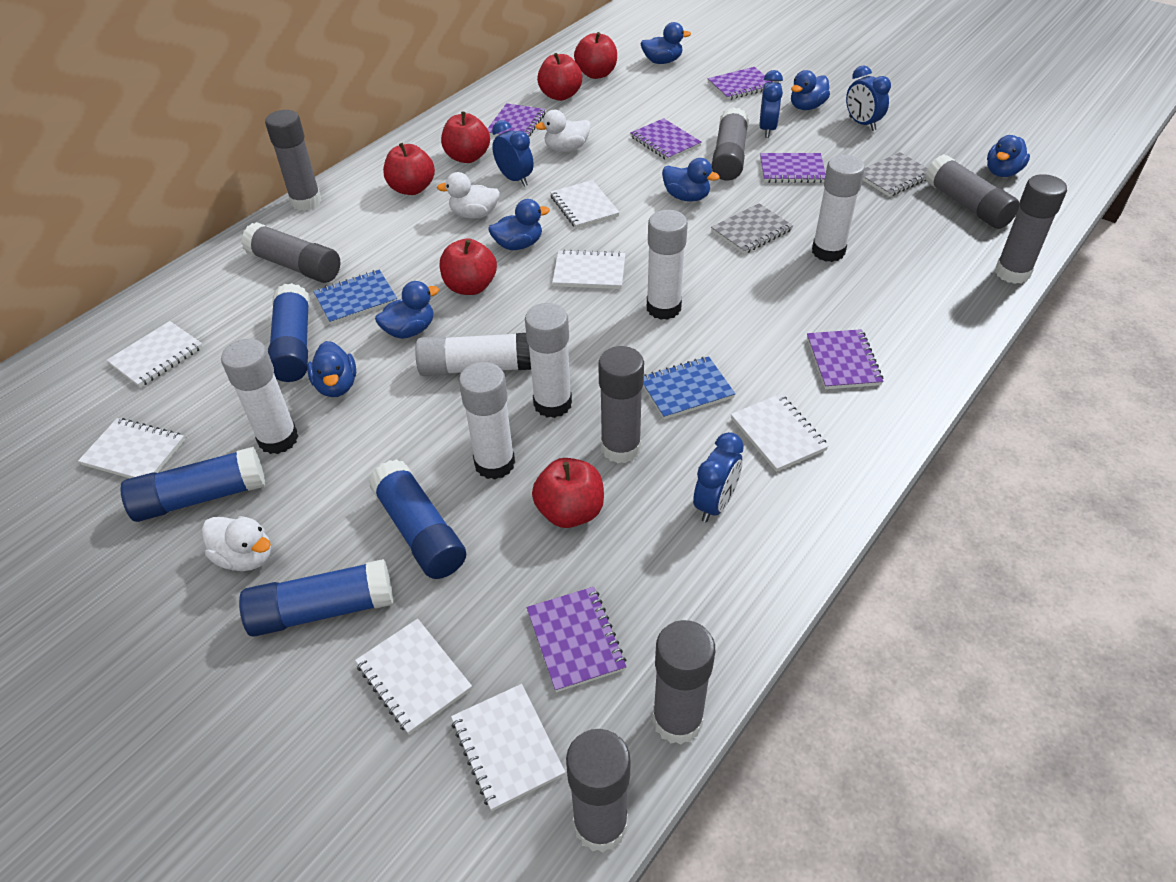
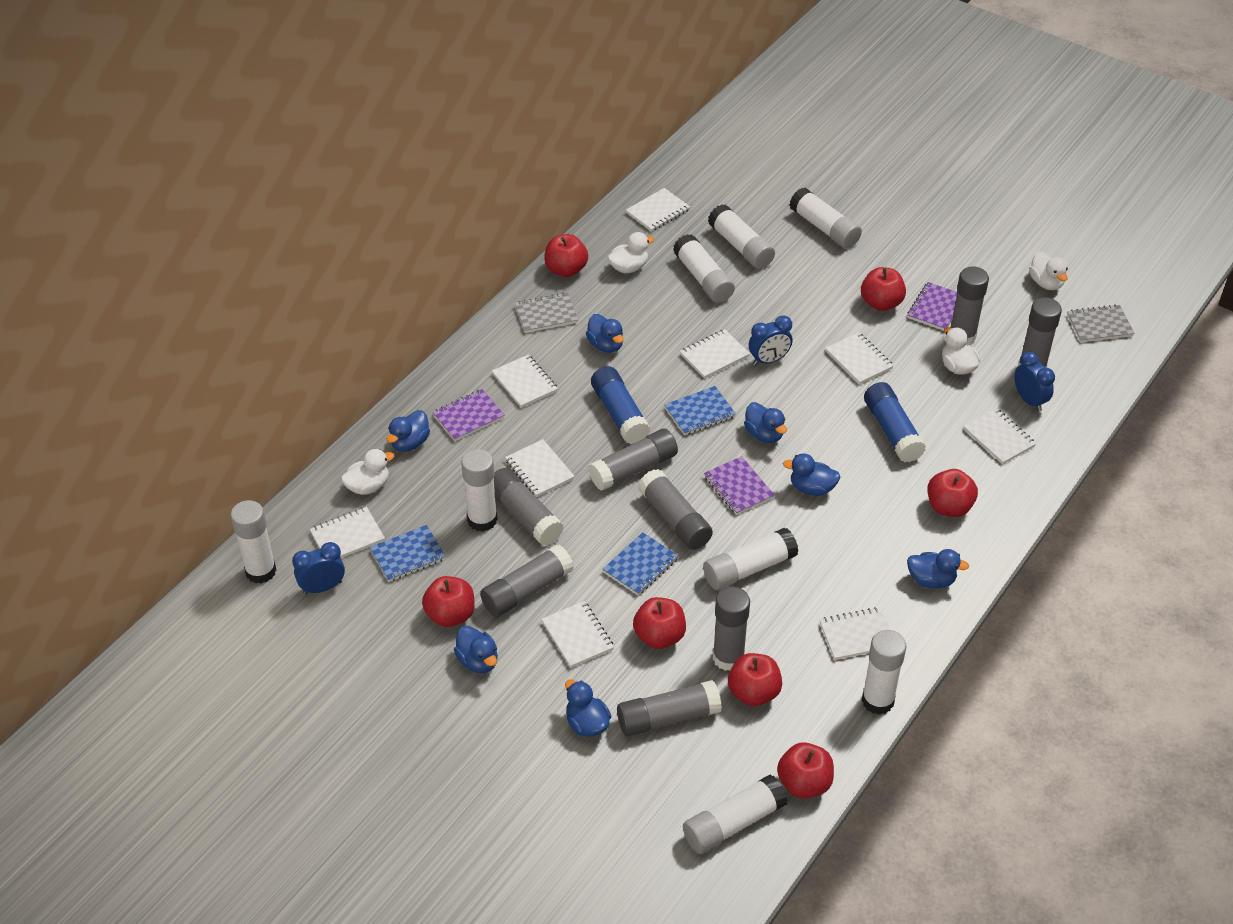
blue clock: 4 -> 3
blue glue stick: 4 -> 2
blue notebook: 2 -> 3
purple notebook: 6 -> 3
red apple: 6 -> 7
white duck: 3 -> 4
white glue stick: 6 -> 8
white notebook: 7 -> 9

